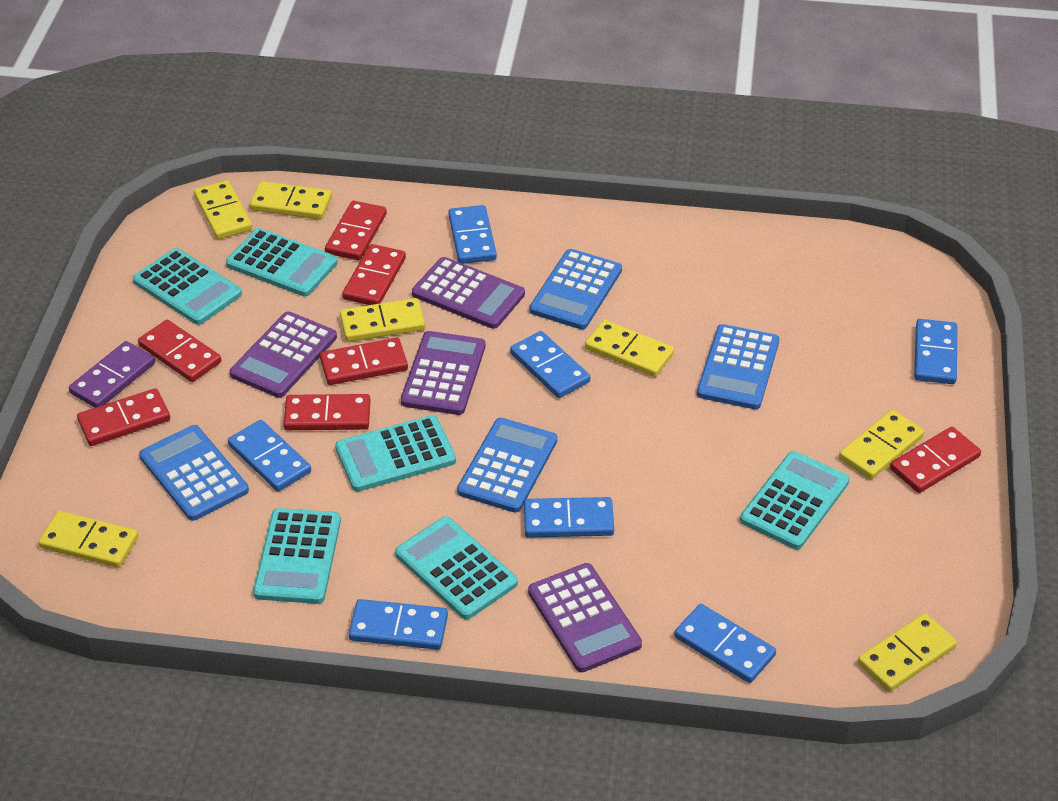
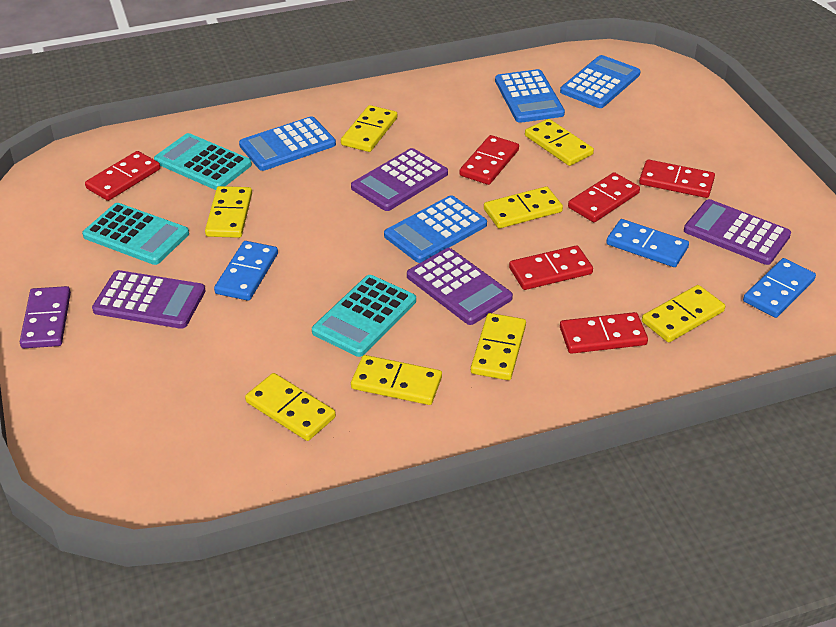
blue domino: 7 -> 3
red domino: 7 -> 6
turquoise calculator: 6 -> 3
yellow domino: 7 -> 8

